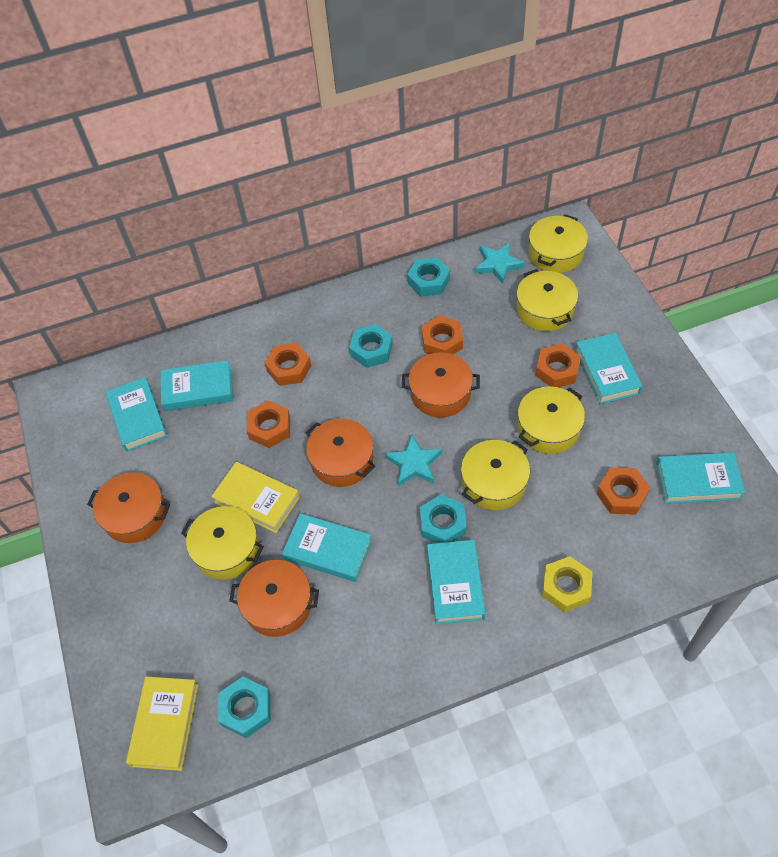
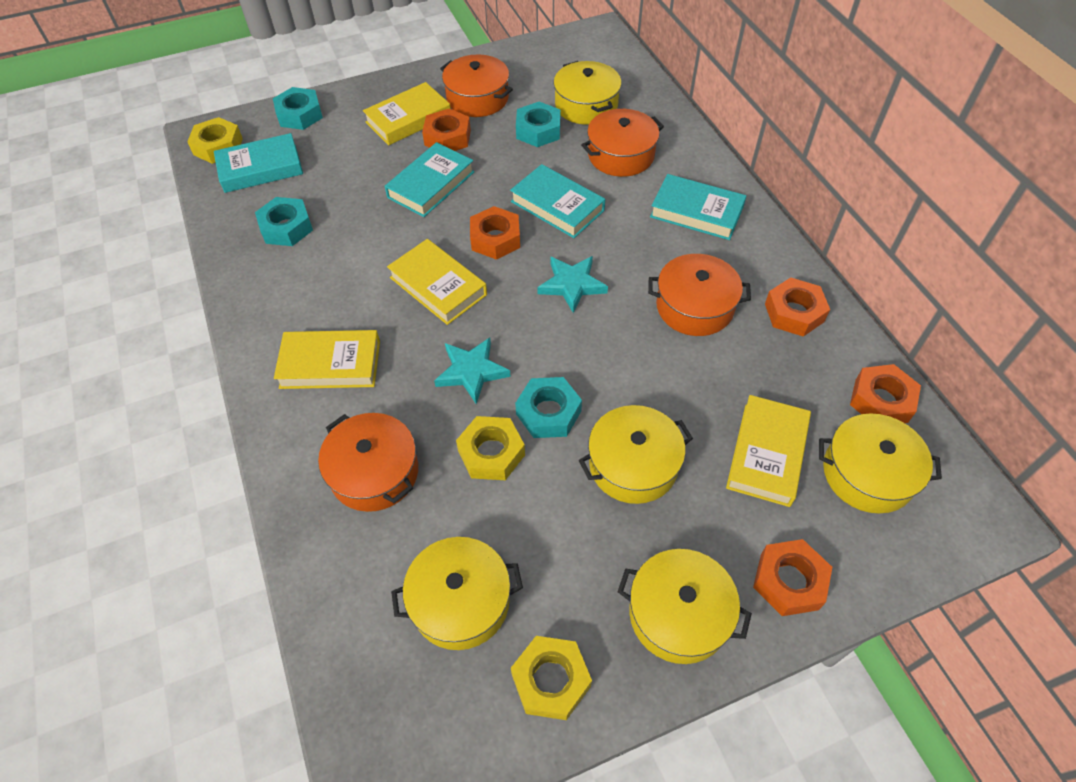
turquoise book: 6 -> 4
yellow book: 2 -> 4
yellow nut: 1 -> 3

